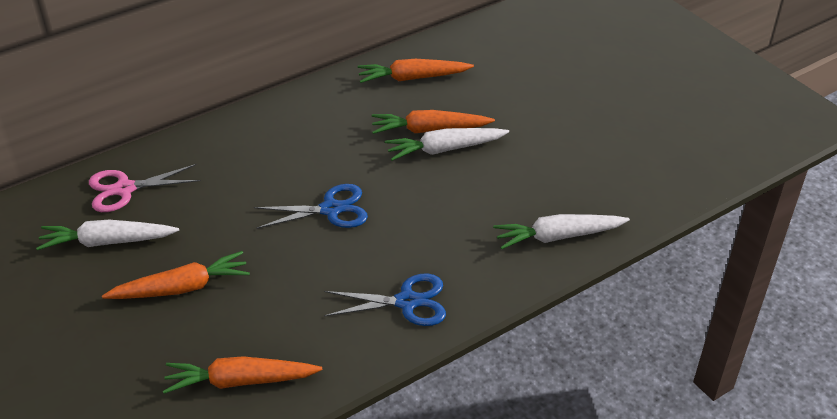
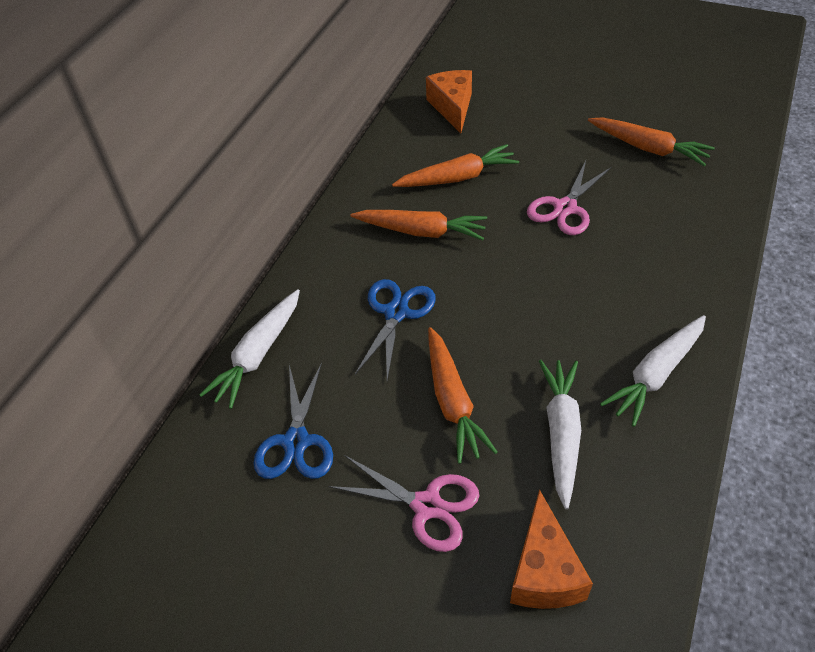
orange cheese: 0 -> 2
pink scissors: 1 -> 2

